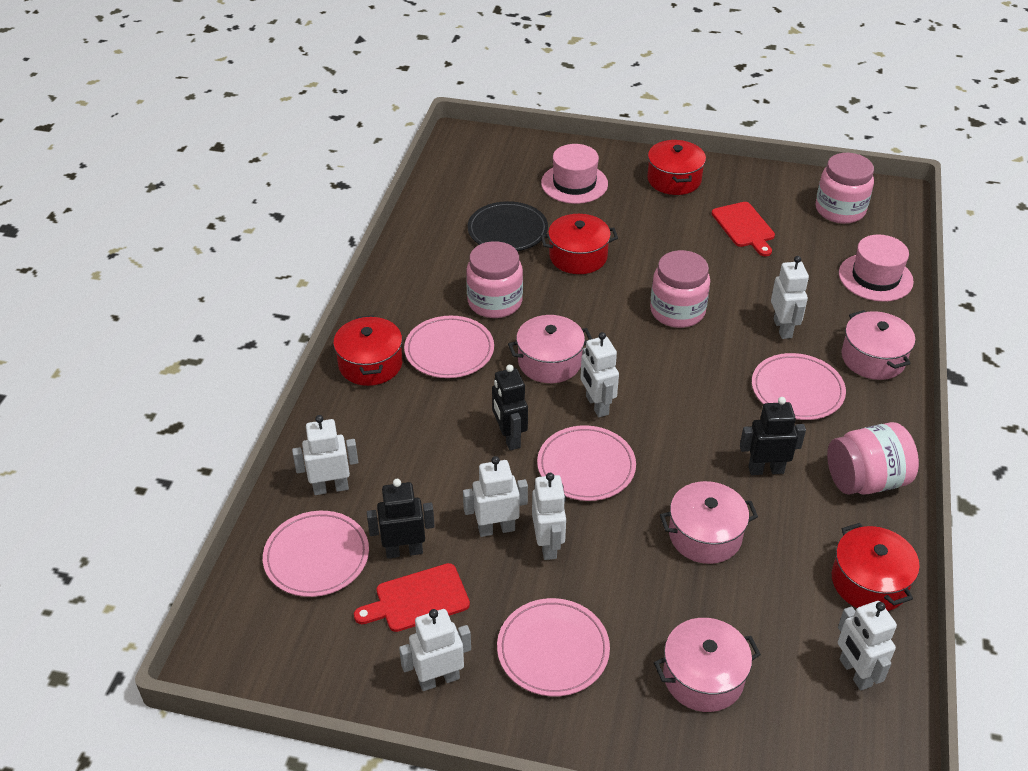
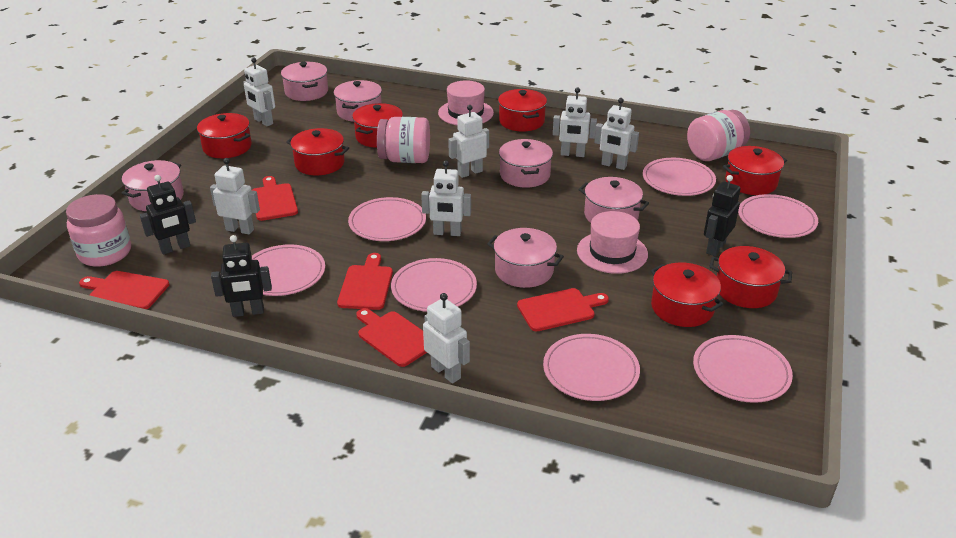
black plate: 1 -> 0
pink jar: 4 -> 3
pink plate: 5 -> 7
pink pot: 4 -> 6
red cutting board: 2 -> 5
red pot: 4 -> 7

